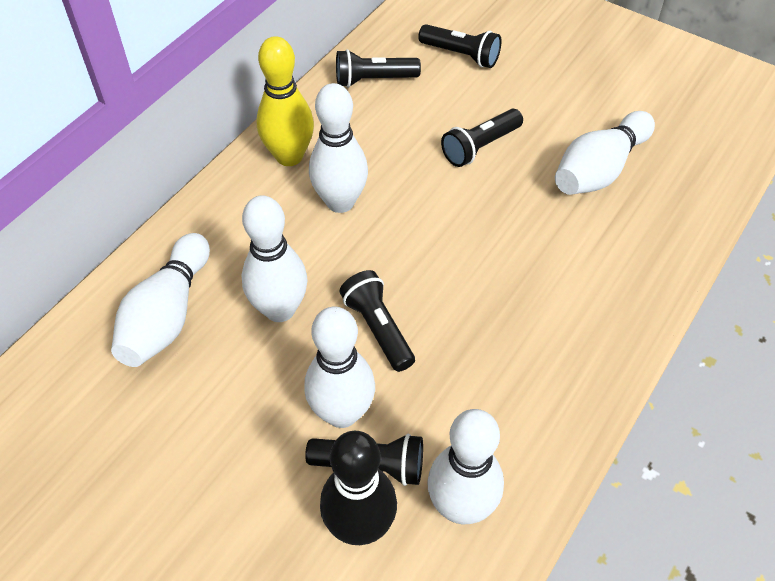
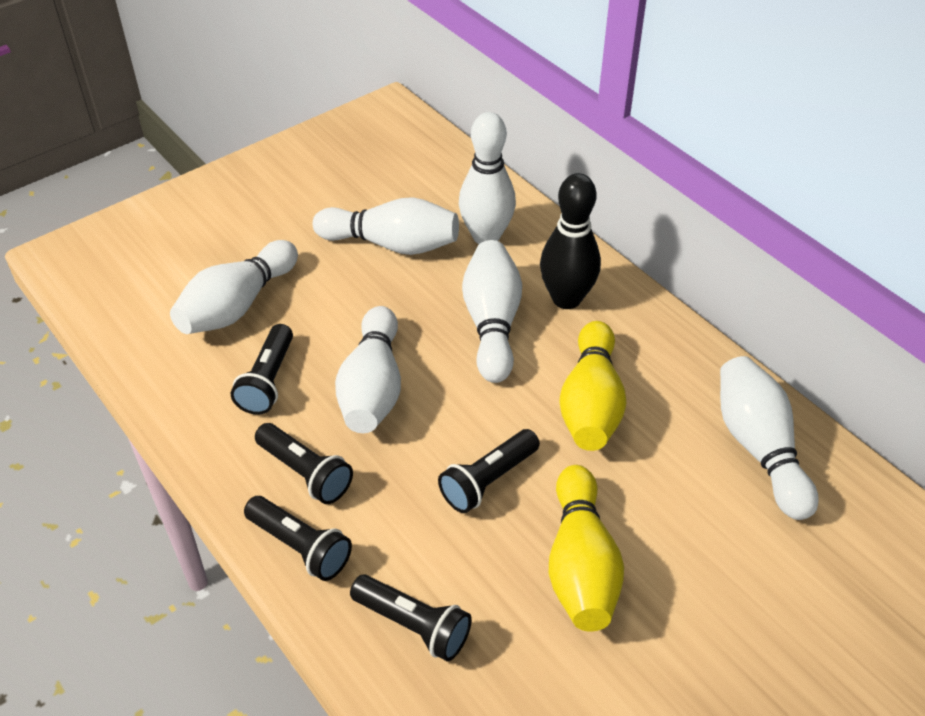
yellow bowling pin: 1 -> 2

